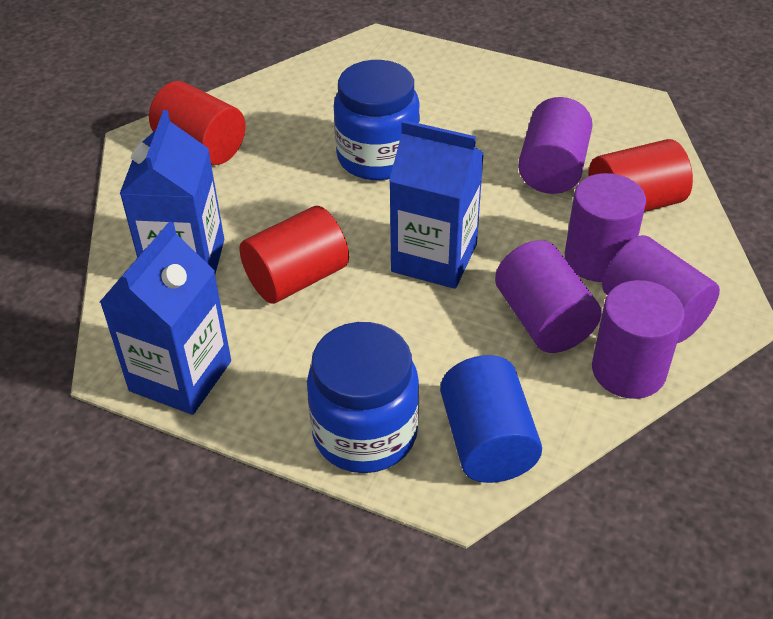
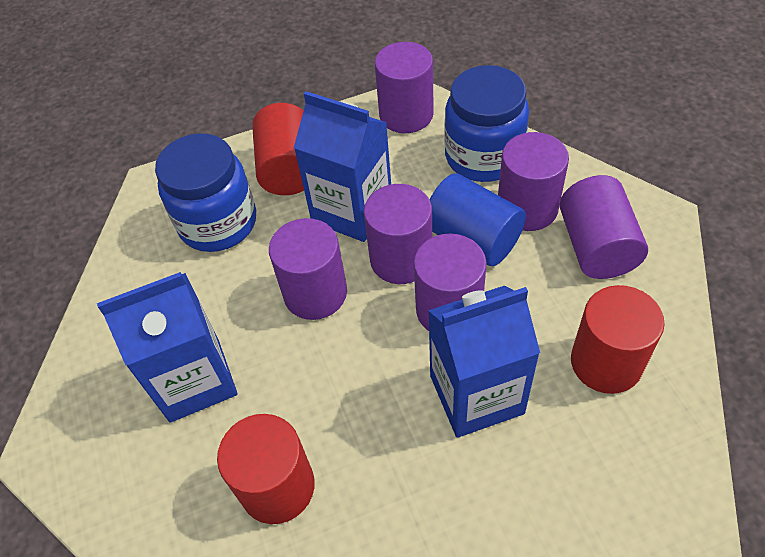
purple cylinder: 5 -> 6

